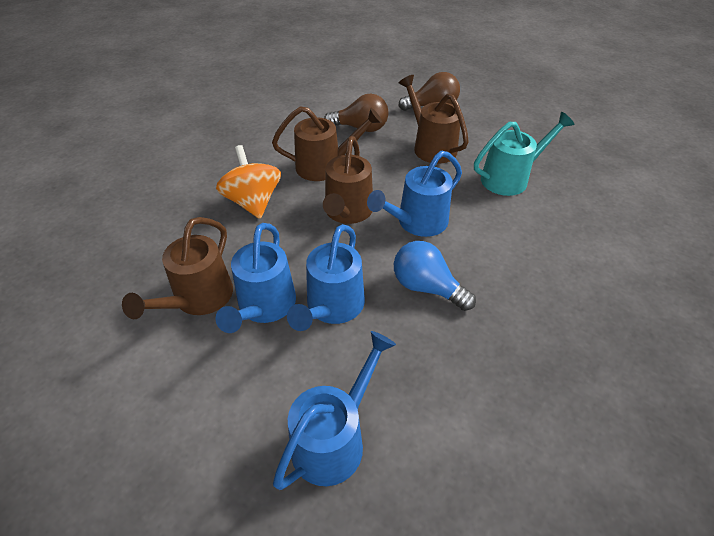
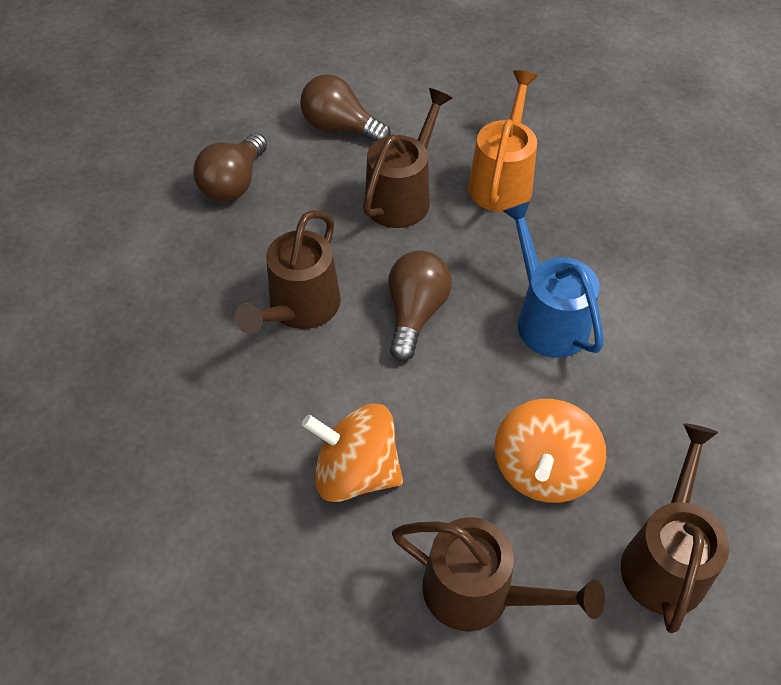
blue light bulb: 1 -> 0
blue watering can: 4 -> 1
brown light bulb: 2 -> 3
orange spinning top: 1 -> 2
orange watering can: 0 -> 1
turquoise watering can: 1 -> 0

